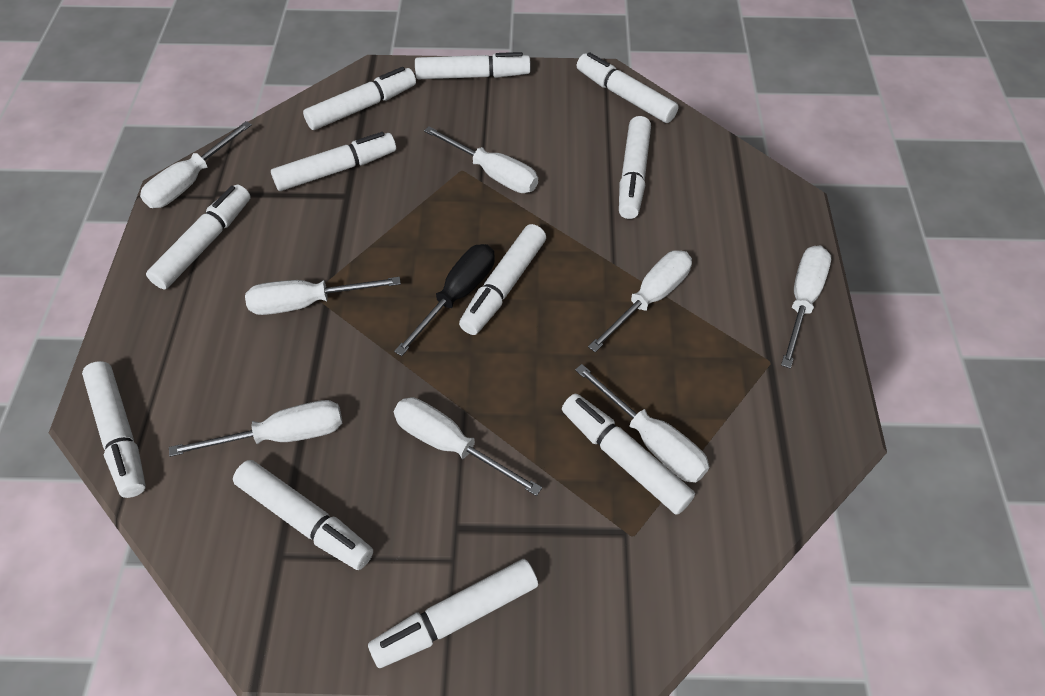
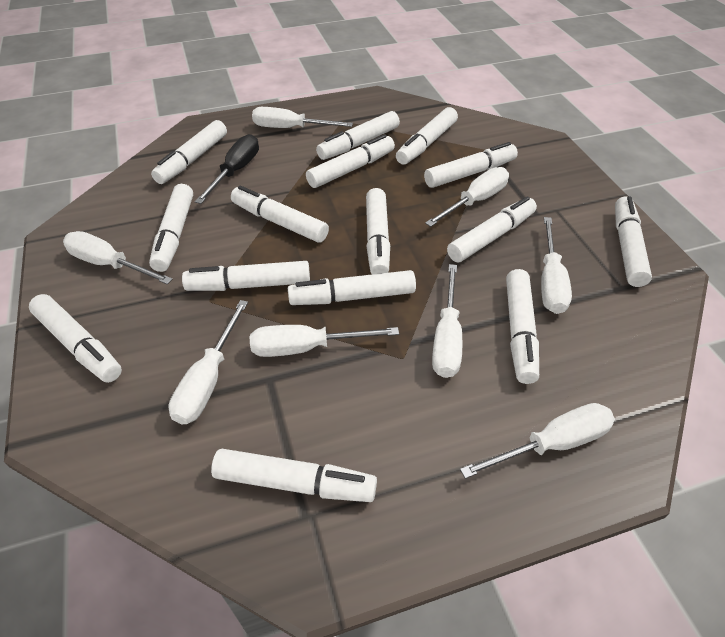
white marker: 11 -> 15

